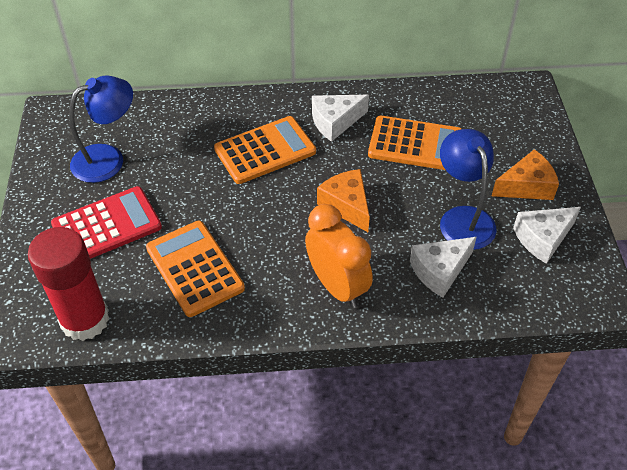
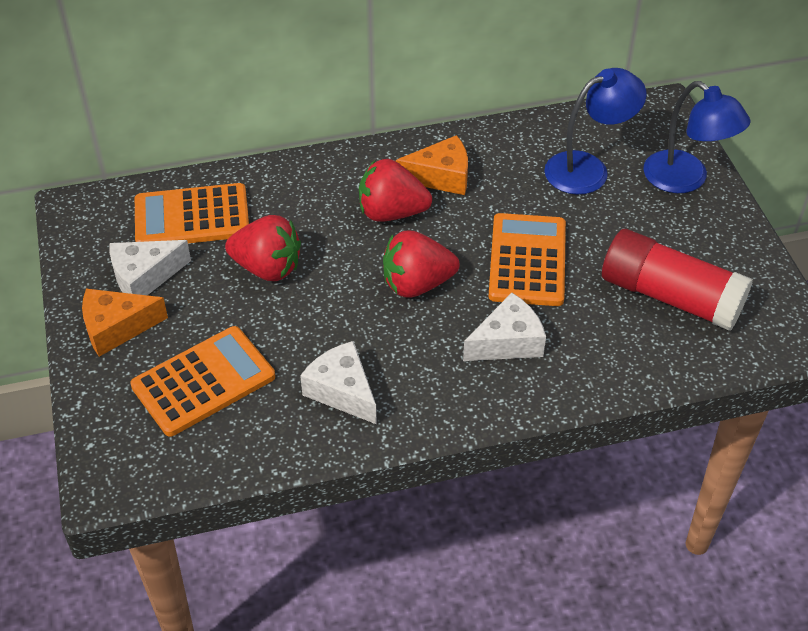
orange clock: 1 -> 0
red calculator: 1 -> 0
red strawberry: 0 -> 3

